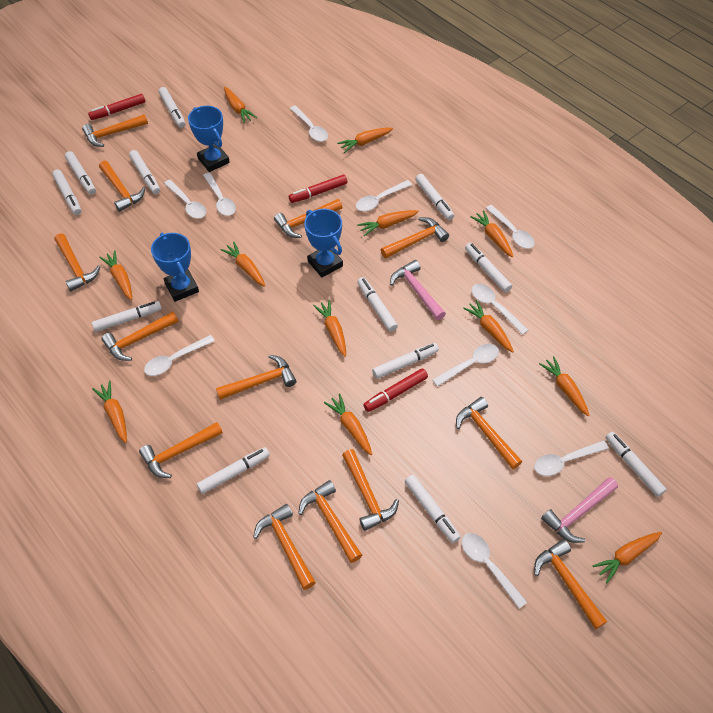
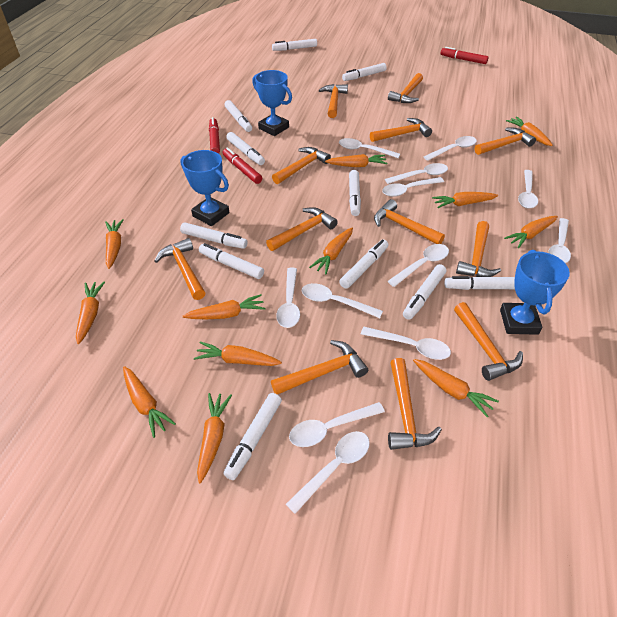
orange hammer: 13 -> 12
pink hammer: 2 -> 0
white marker: 12 -> 11
white spoon: 10 -> 12

